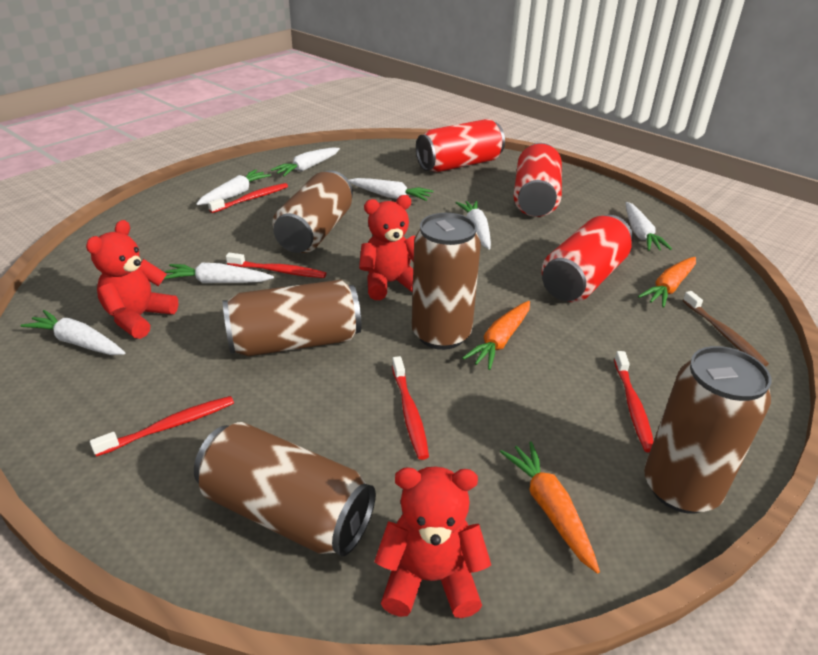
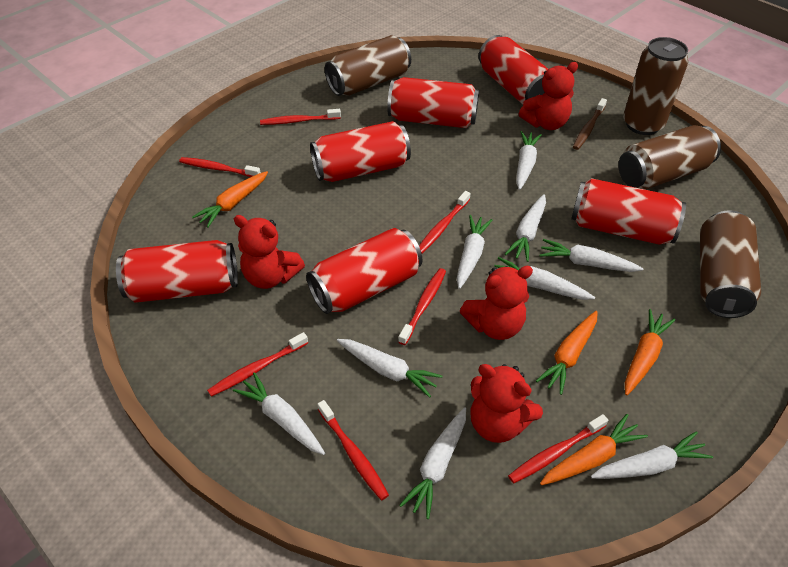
brown can: 5 -> 4
orange carrot: 3 -> 4
red can: 3 -> 6
red teddy bear: 3 -> 4
red toothbrush: 5 -> 7
white carrot: 7 -> 9

